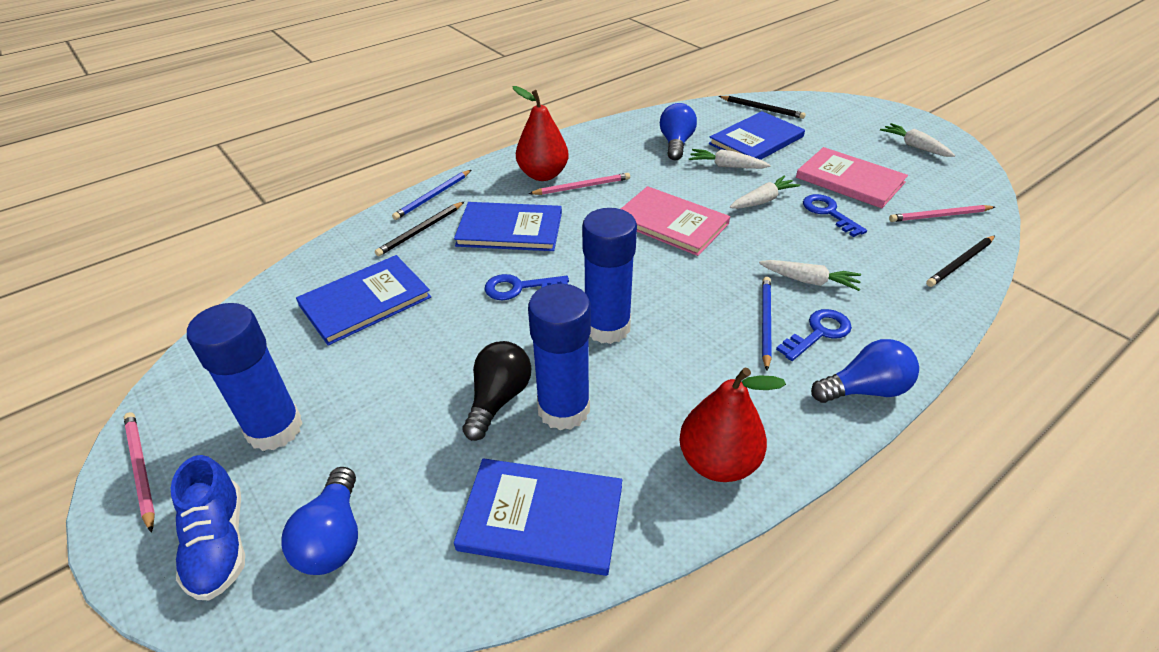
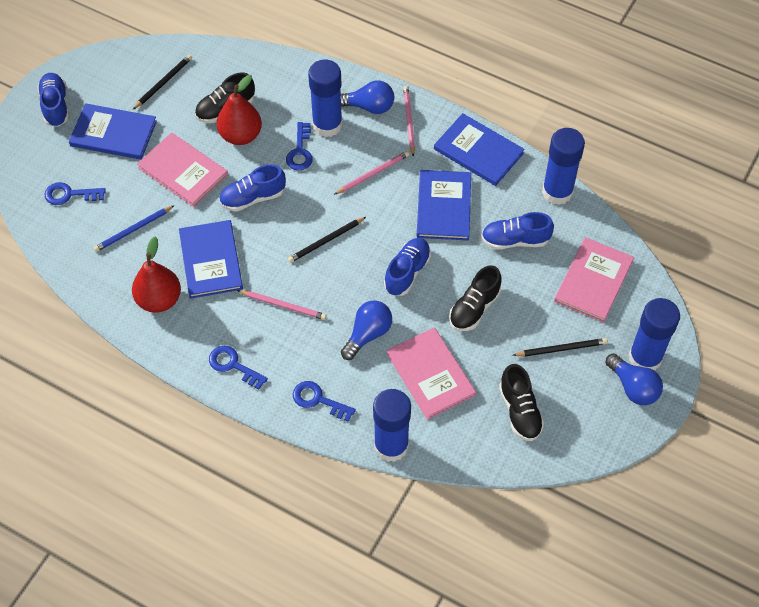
black light bulb: 1 -> 0
black shoe: 0 -> 3
blue glue stick: 3 -> 4
blue key: 3 -> 4
blue pencil: 2 -> 1
blue shoe: 1 -> 4
pink book: 2 -> 3
white carrot: 4 -> 0

